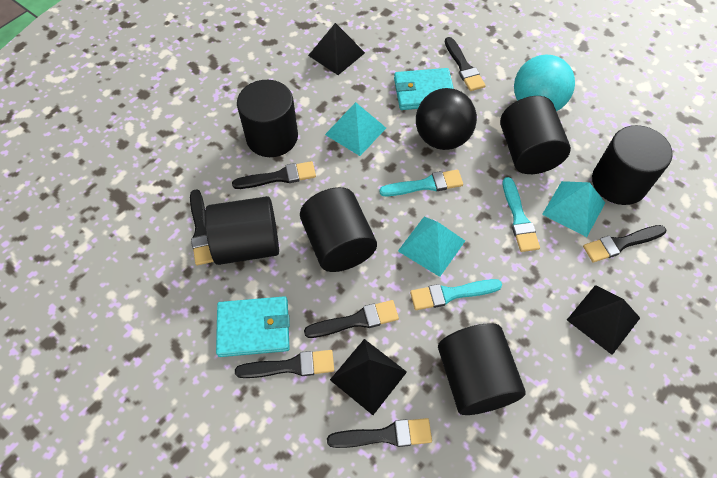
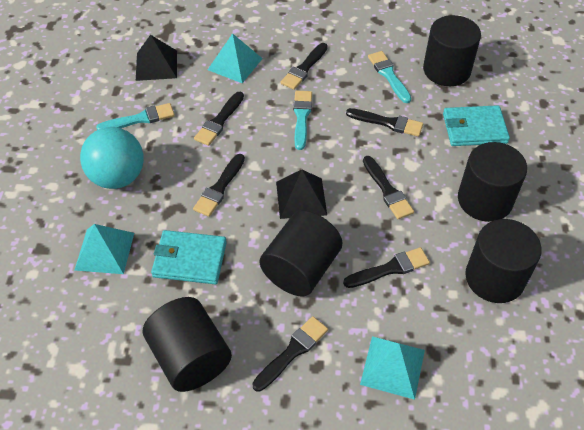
black ball: 1 -> 0
black cylinder: 6 -> 5
black pyramid: 3 -> 2

